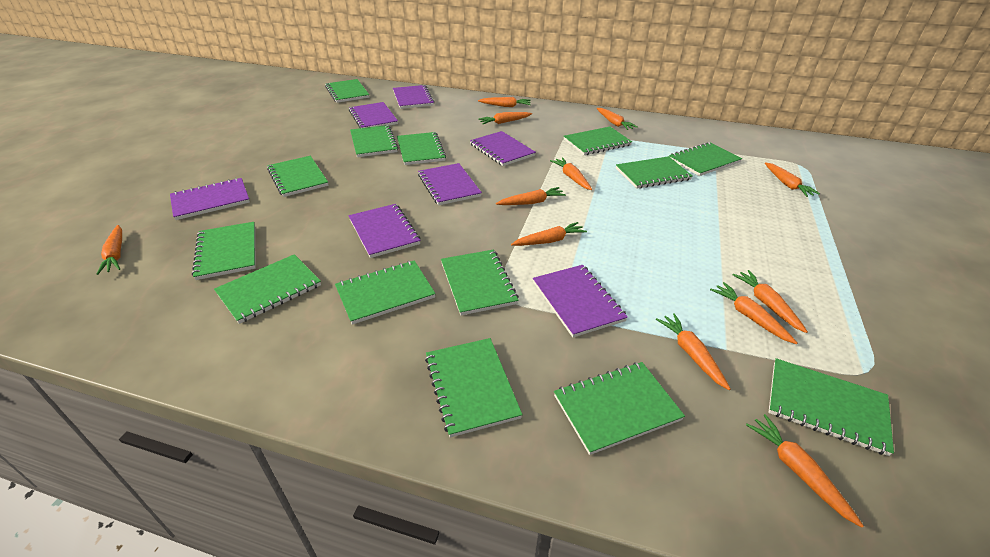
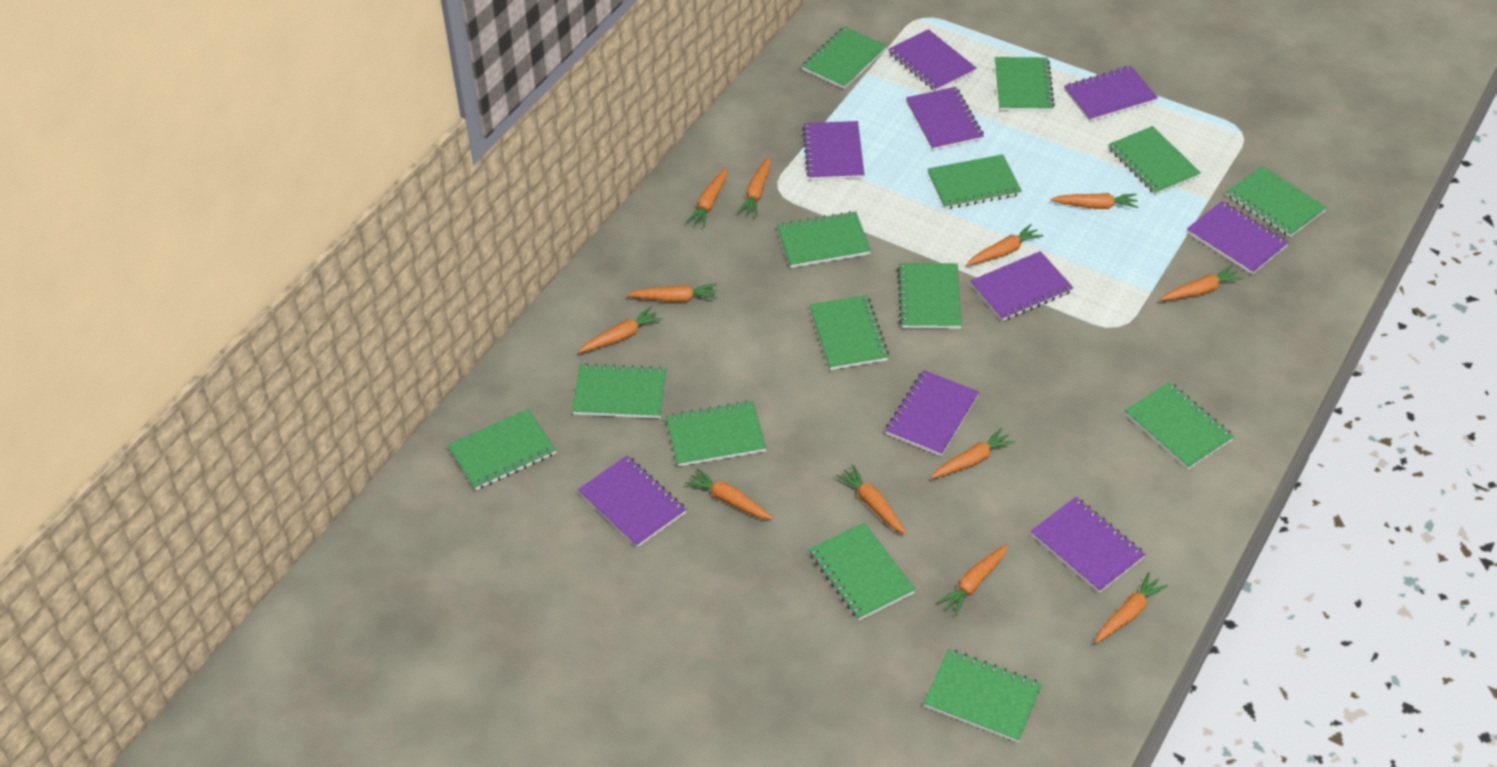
purple notebook: 7 -> 9

